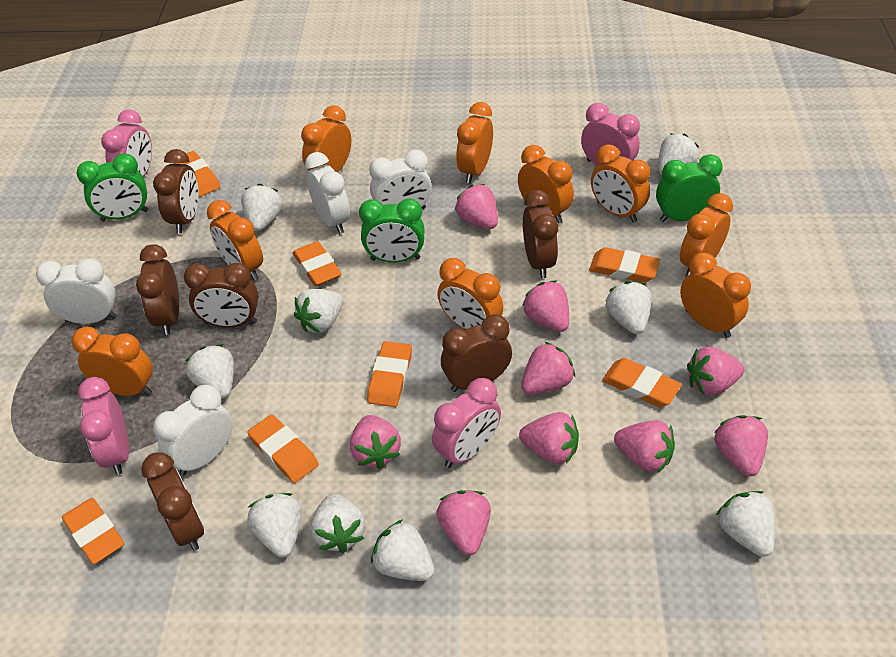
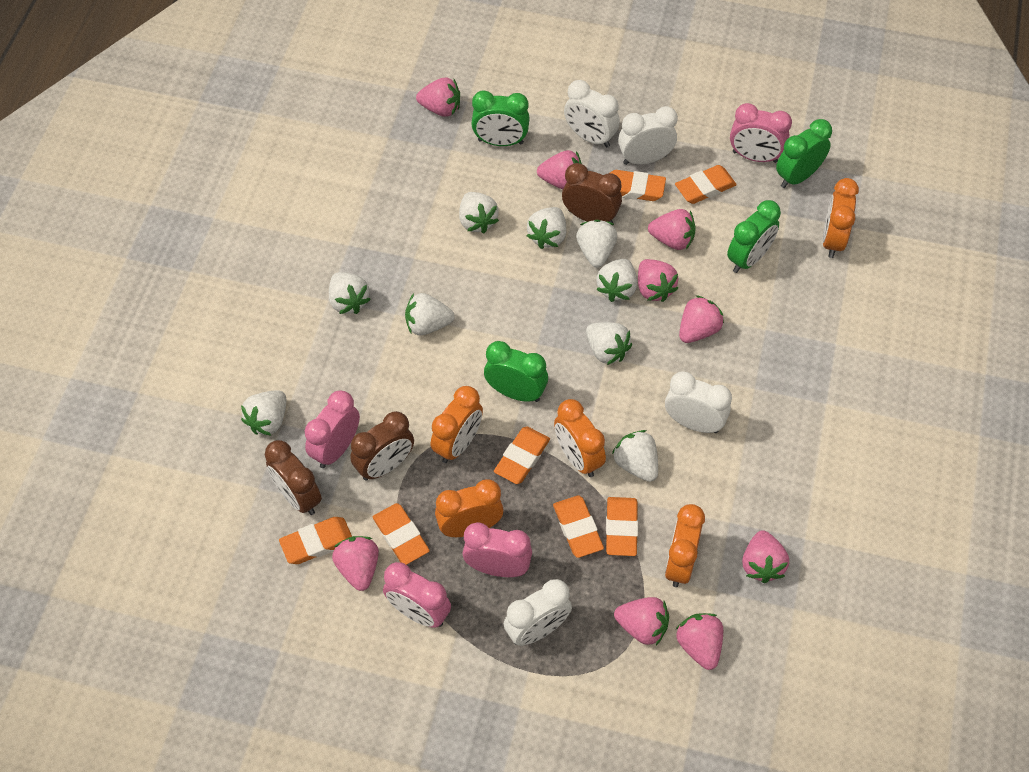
brown clock: 6 -> 3
green clock: 3 -> 4
orange clock: 9 -> 5

